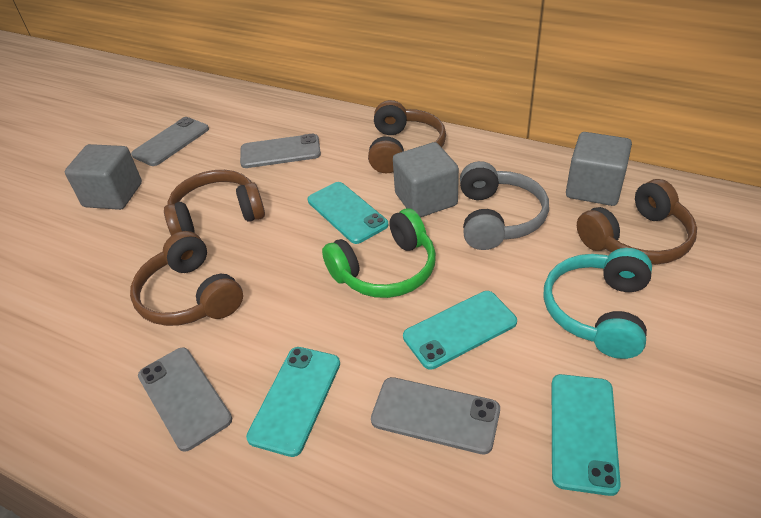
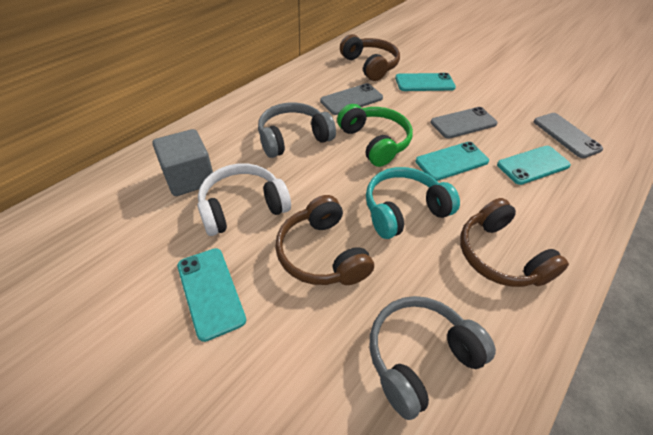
brown headphones: 4 -> 3
grey cube: 3 -> 1
grey headphones: 1 -> 2
grey phone: 4 -> 3
white headphones: 0 -> 1

